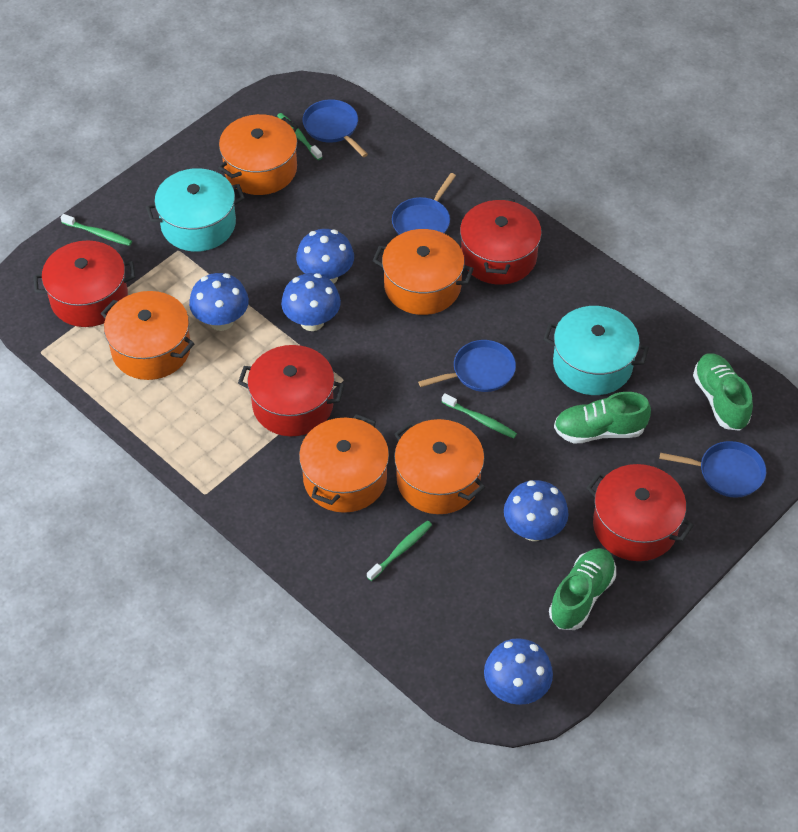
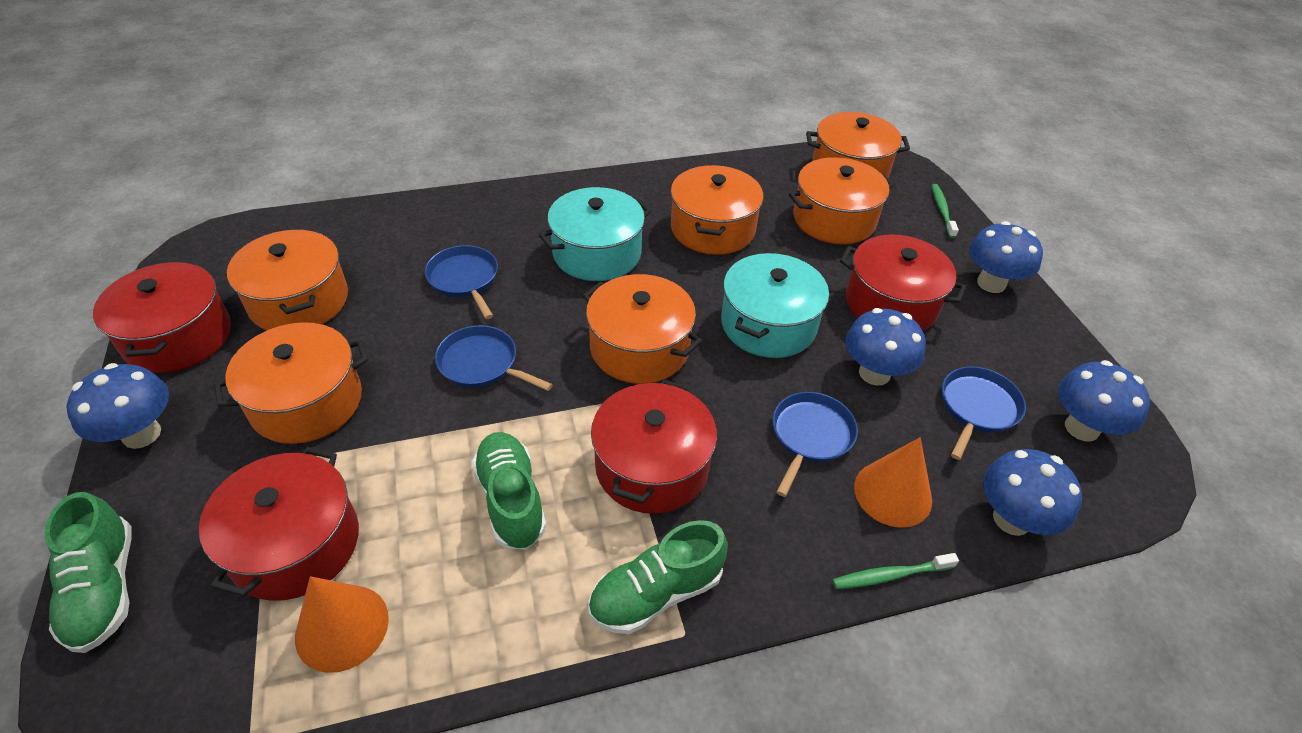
green toothbrush: 4 -> 2
orange cone: 0 -> 2
orange pot: 5 -> 6

